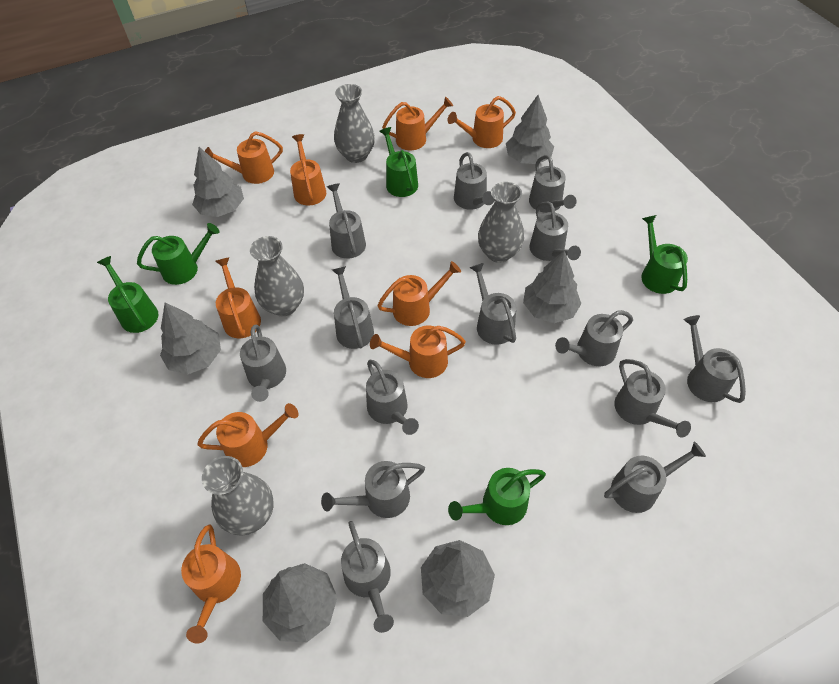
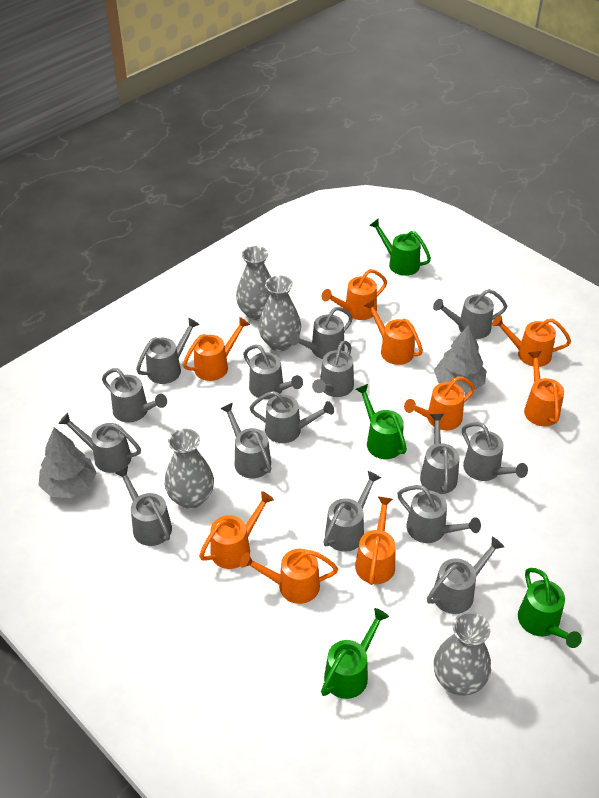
green watering can: 5 -> 4
grey tree: 6 -> 2
grey watering can: 14 -> 15

